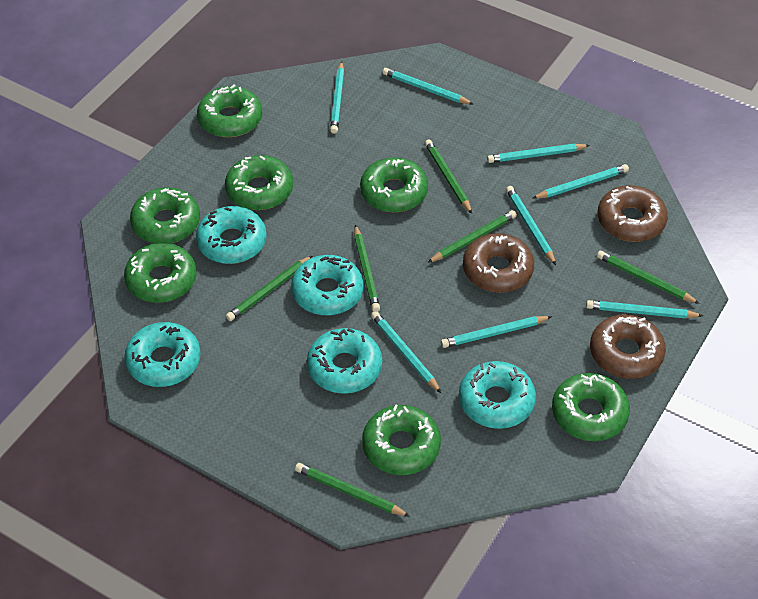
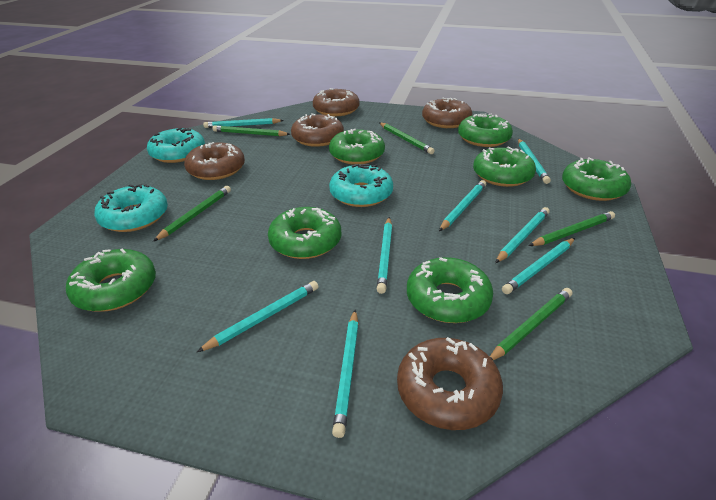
brown donut: 3 -> 5
green pencil: 6 -> 5
turquoise donut: 5 -> 3

